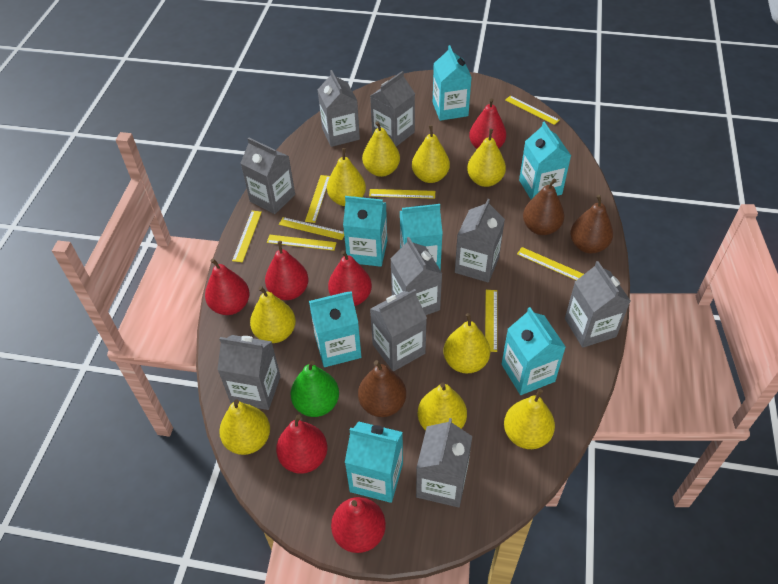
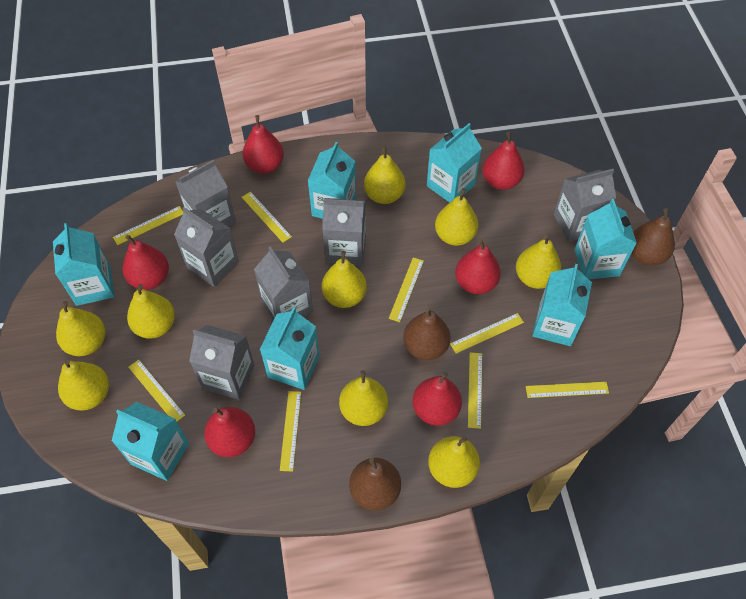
green pear: 1 -> 0
grey carton: 9 -> 6

